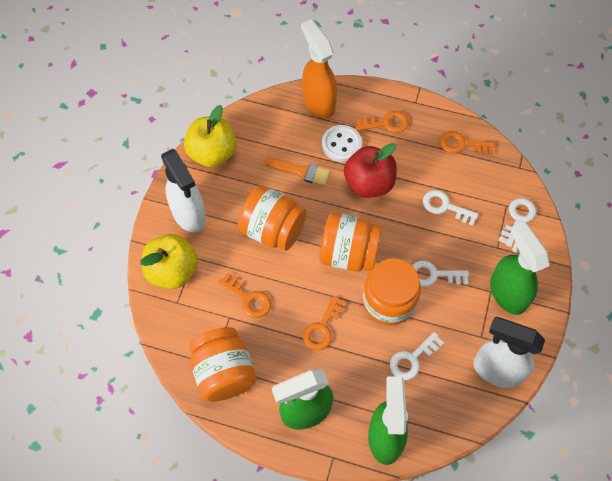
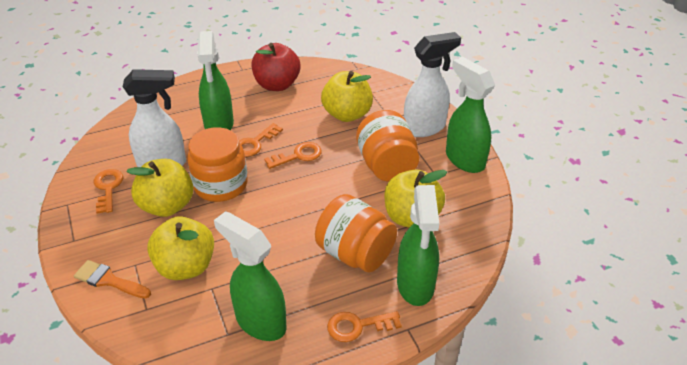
green spray bottle: 3 -> 4
orange jar: 4 -> 3
orange spray bottle: 1 -> 0
white button: 1 -> 0
white key: 4 -> 0
yellow apple: 2 -> 4

